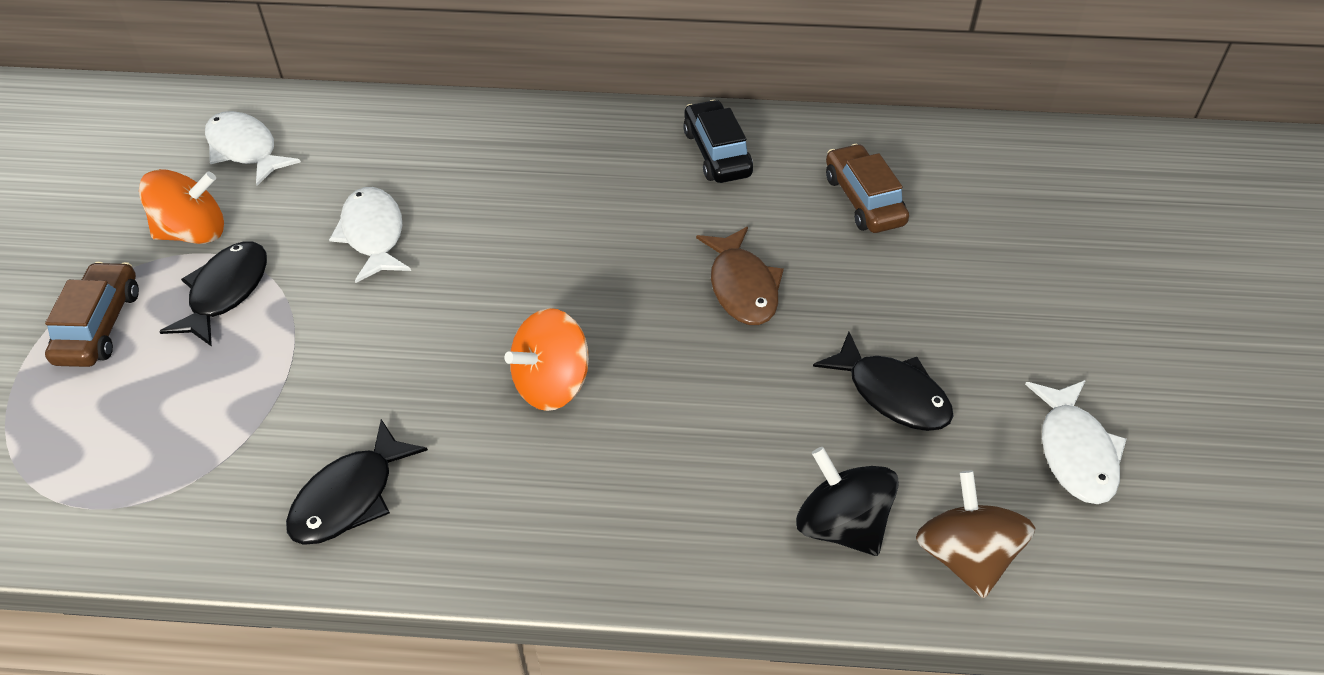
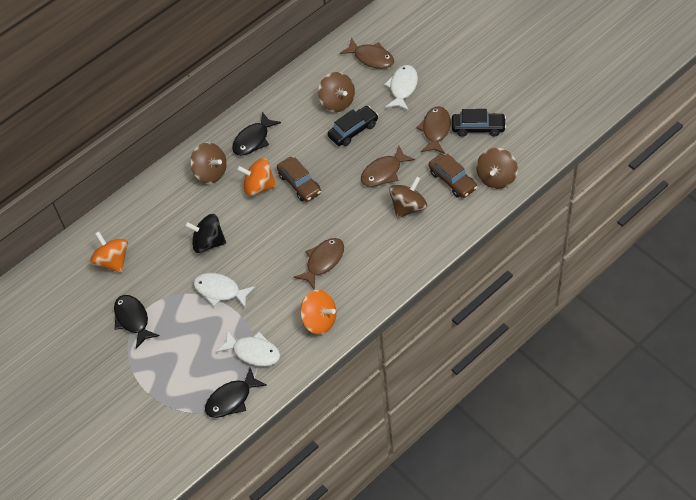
black car: 1 -> 2
brown fish: 1 -> 4
brown spinning top: 1 -> 4
orange spinning top: 2 -> 3

